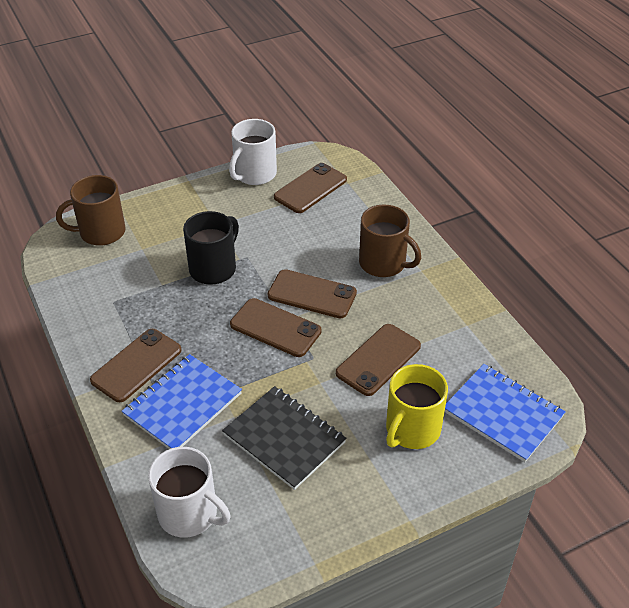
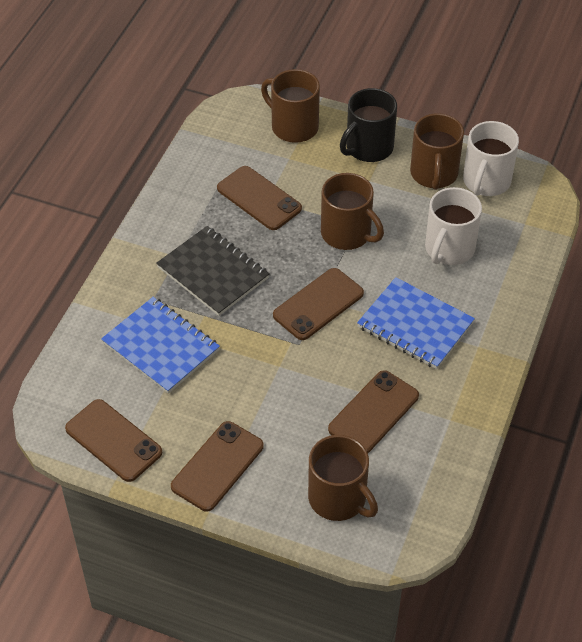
brown mug: 2 -> 4
yellow mug: 1 -> 0

